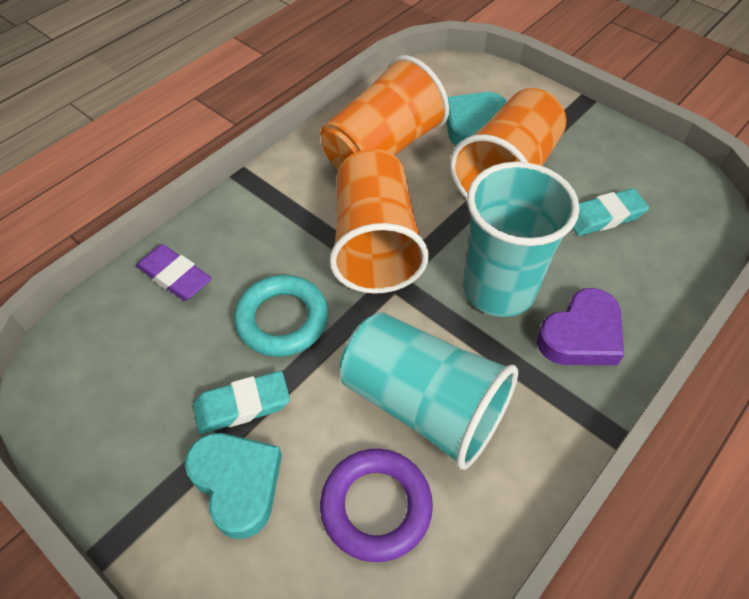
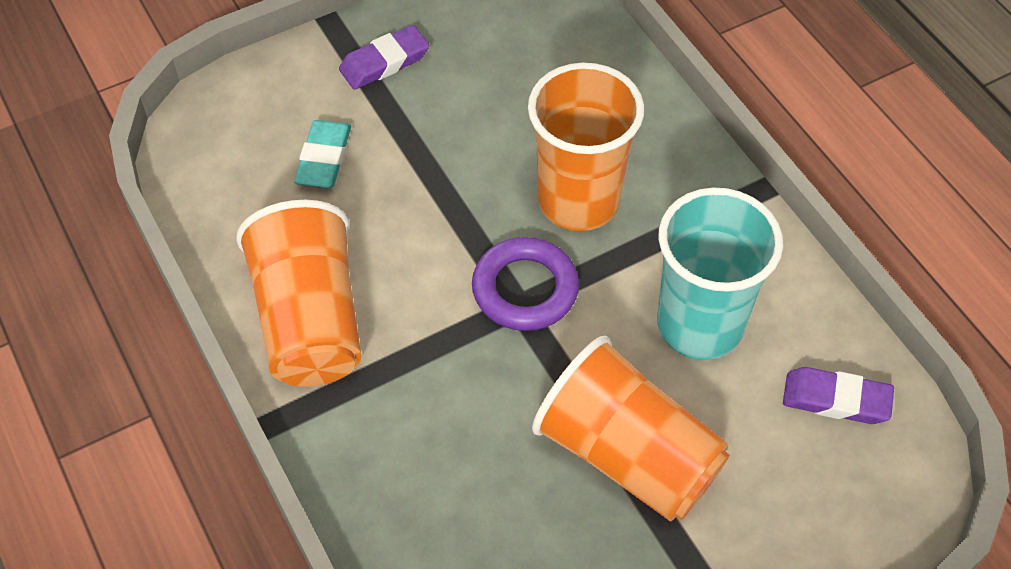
purple eraser: 1 -> 2
purple heart: 1 -> 0
turquoise cup: 2 -> 1
turquoise eraser: 2 -> 1
turquoise heart: 2 -> 0
turquoise ring: 1 -> 0

